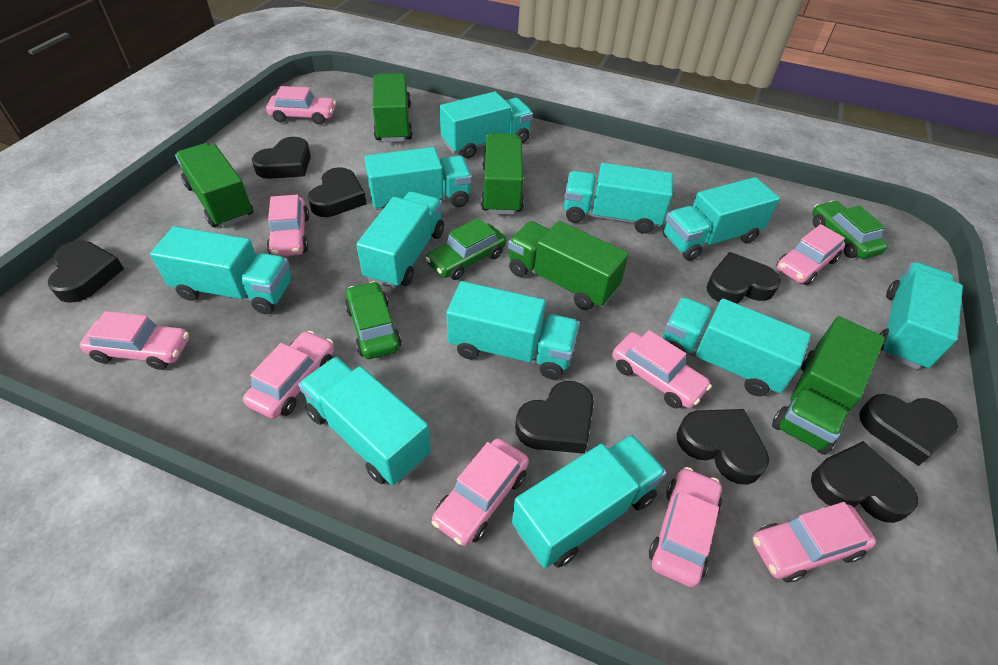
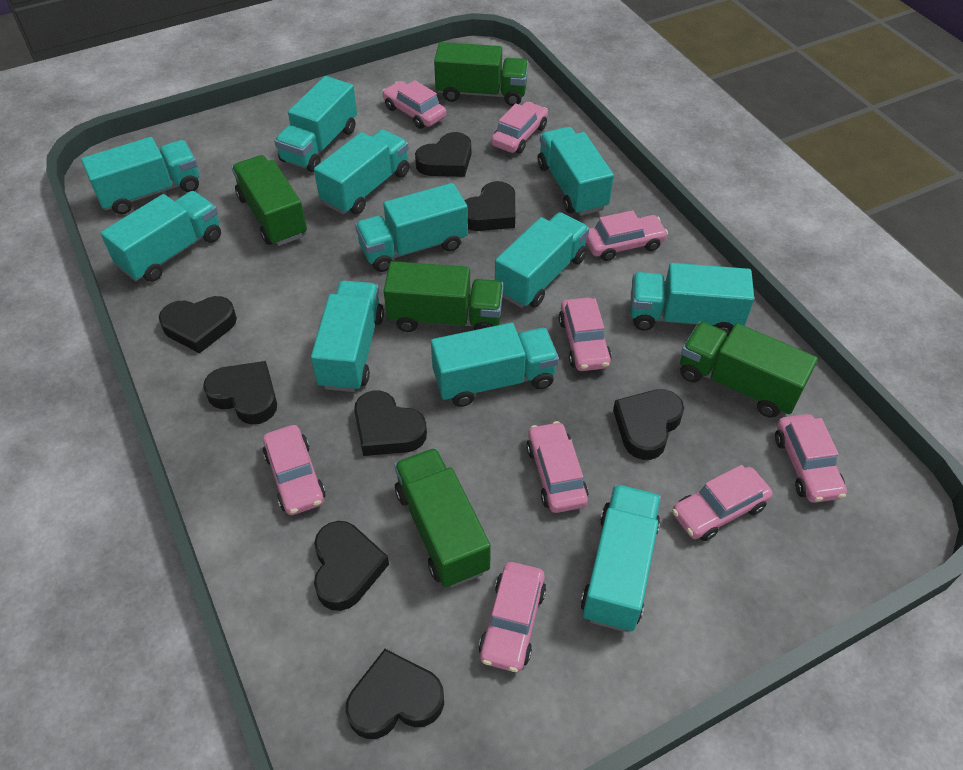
green car: 3 -> 0

